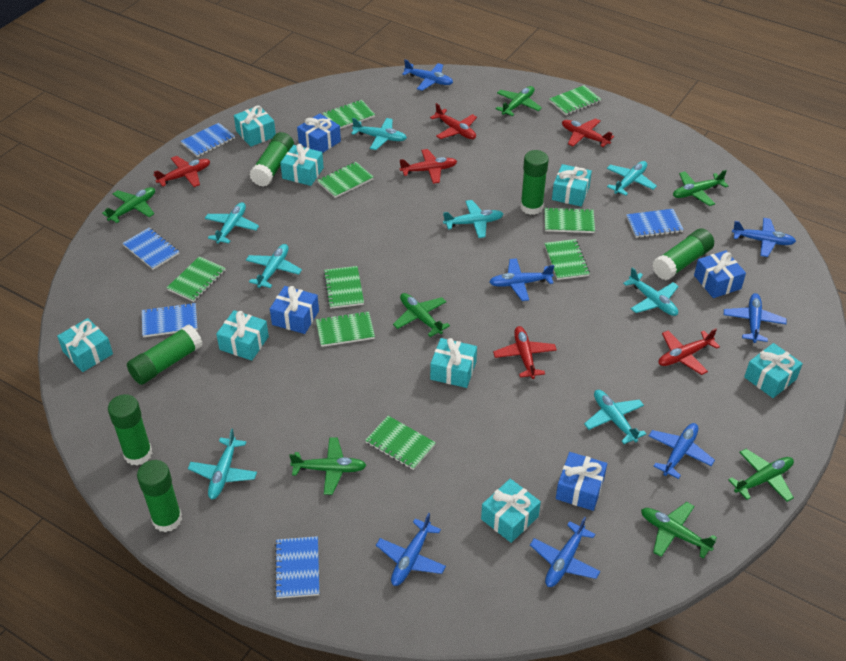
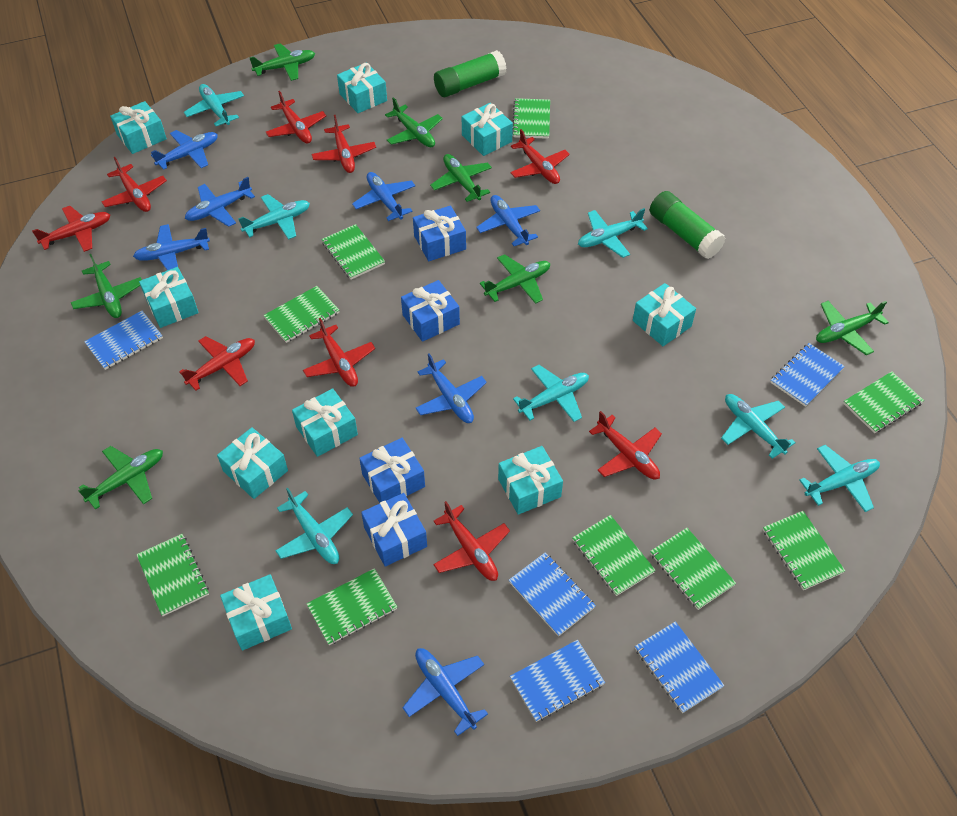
green glue stick: 6 -> 2
red plane: 6 -> 9
turquoise gift: 8 -> 9
turquoise plane: 8 -> 7

